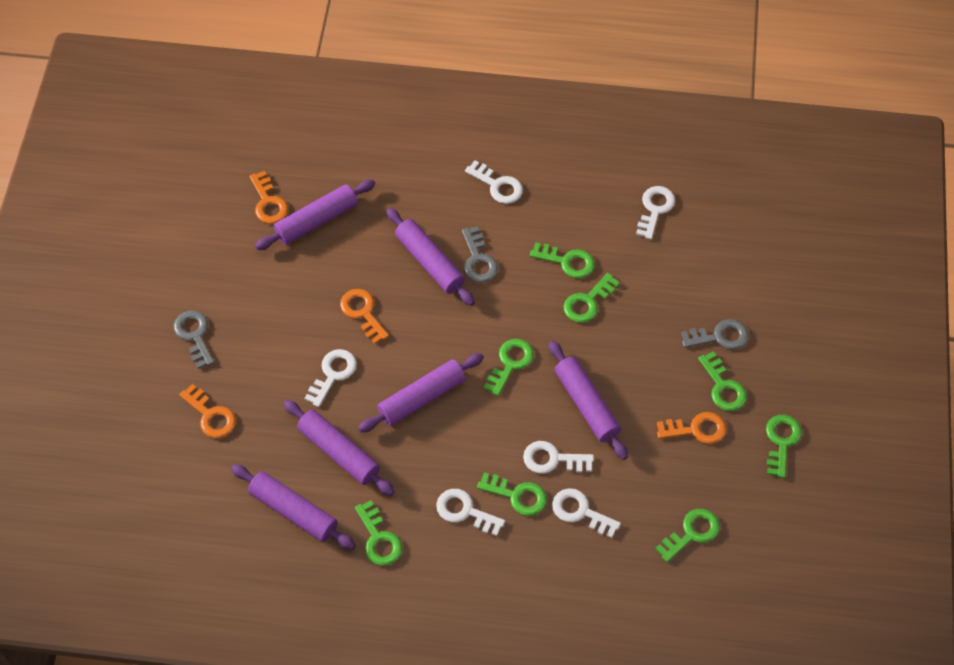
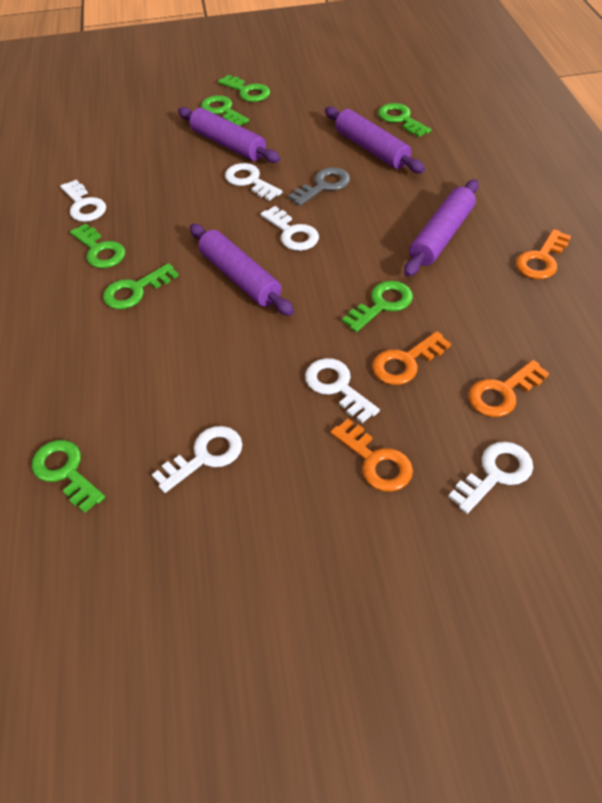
green key: 8 -> 7
grey key: 3 -> 1
purple rolling pin: 6 -> 4

